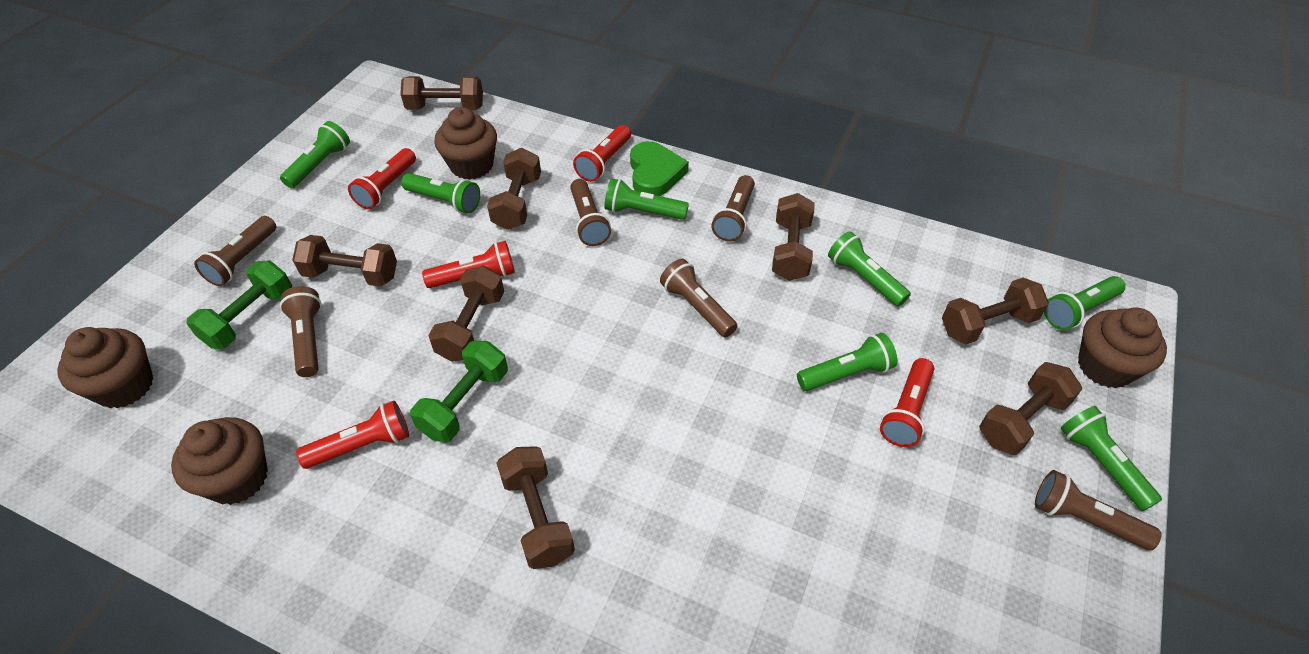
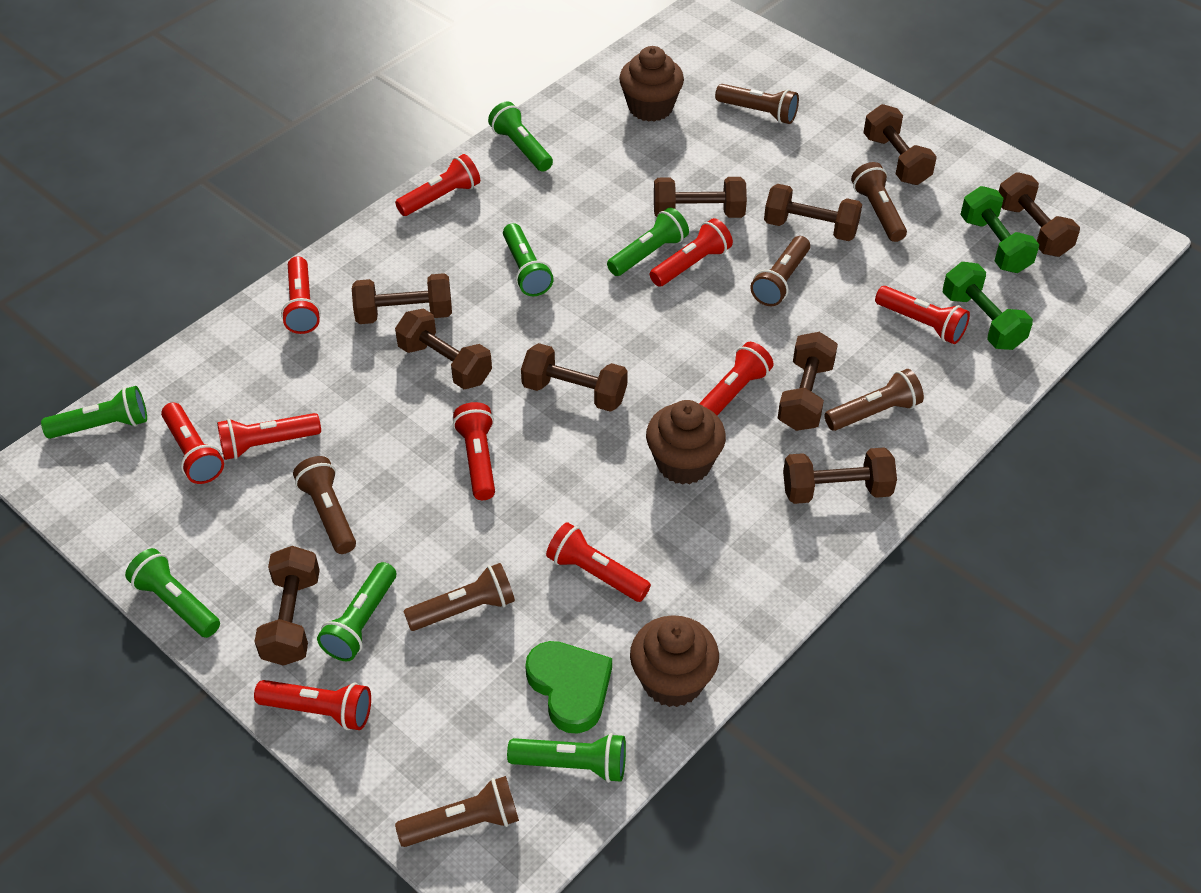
brown cupcake: 4 -> 3
brown dumbbell: 8 -> 10
brown flashlight: 6 -> 7
red flashlight: 5 -> 10

